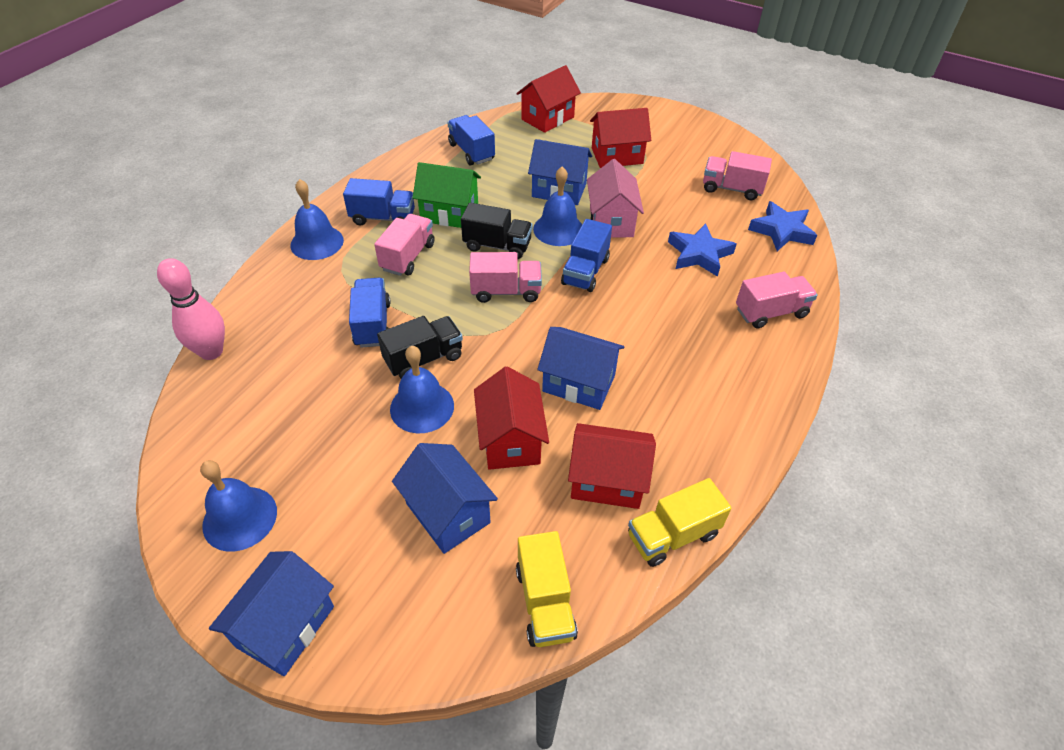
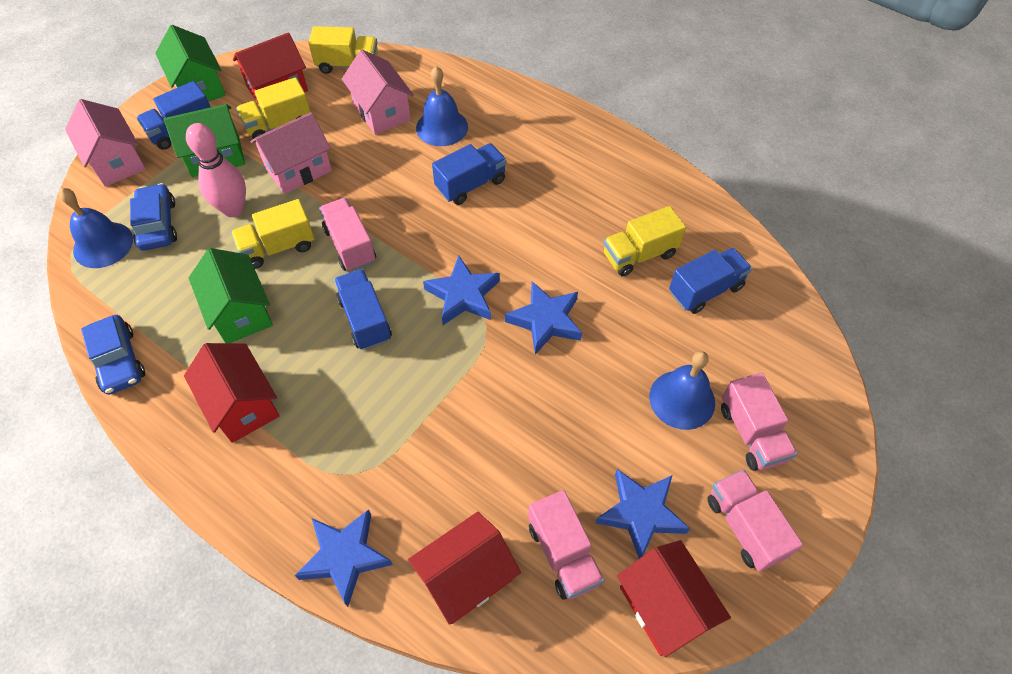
black truck: 2 -> 0
blue bell: 4 -> 3
blue car: 0 -> 2
blue house: 4 -> 0
blue star: 2 -> 4
green house: 1 -> 3
pink house: 1 -> 3
yellow truck: 2 -> 4

